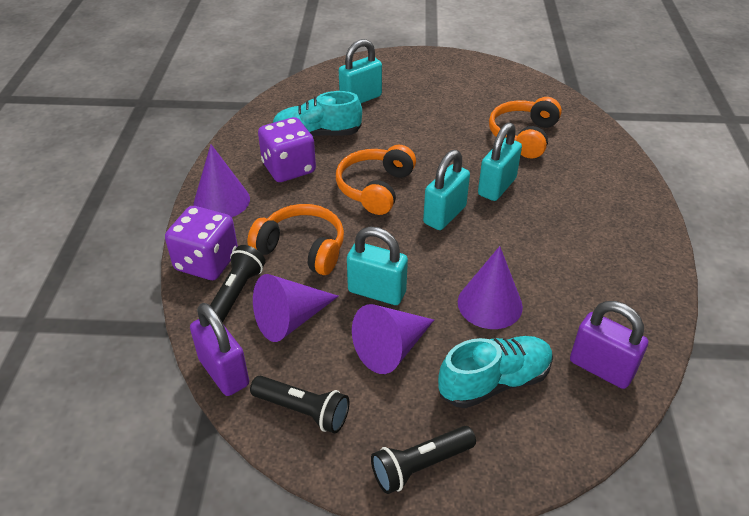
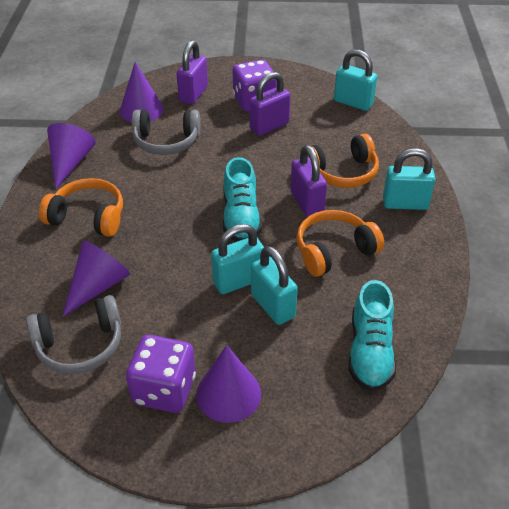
black flashlight: 3 -> 0
grey headphones: 0 -> 2
purple padlock: 2 -> 3

